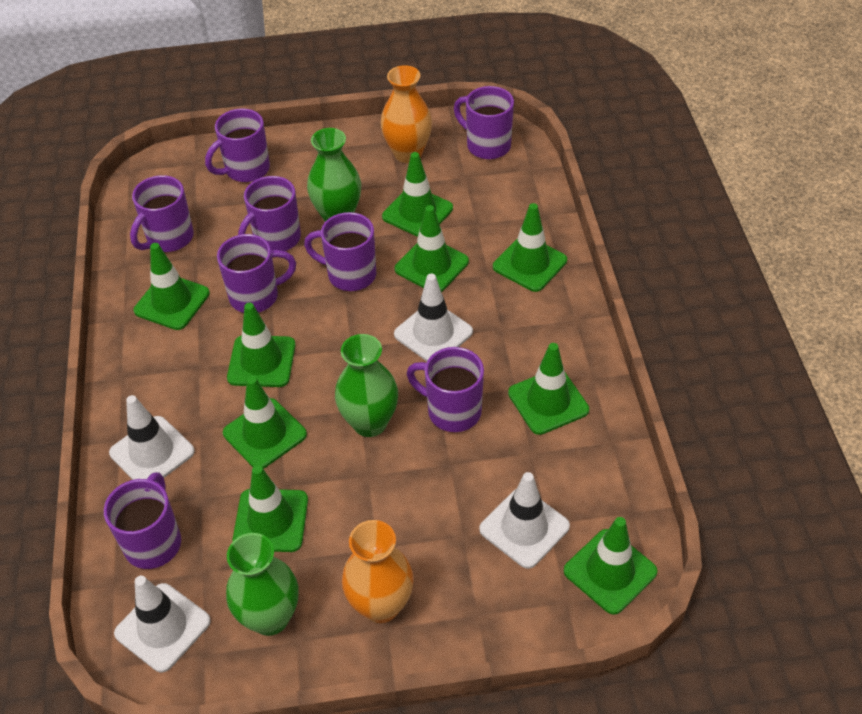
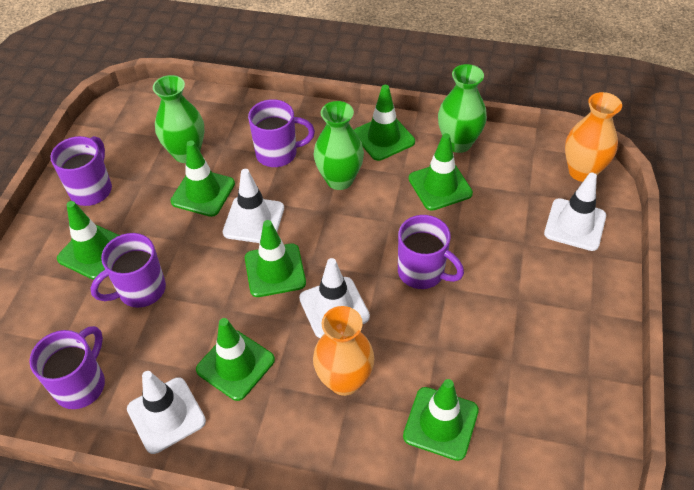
green traffic cone: 9 -> 7
purple mug: 8 -> 5

